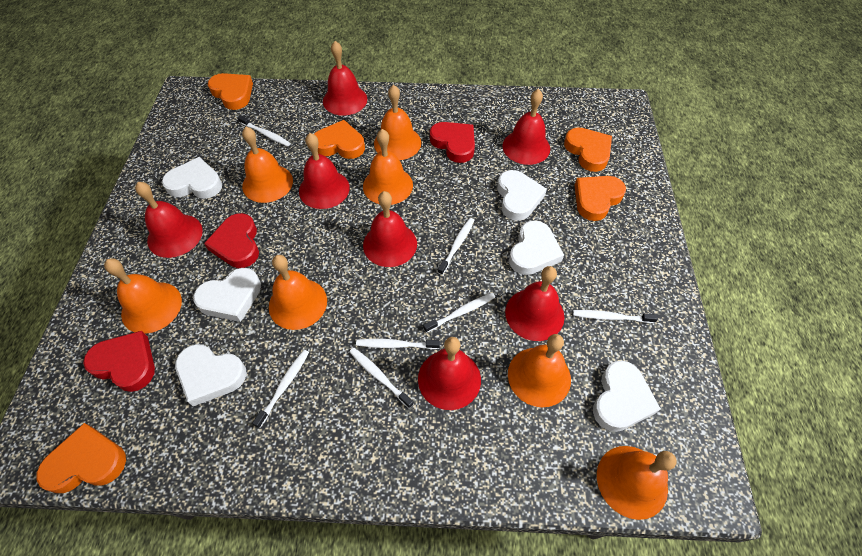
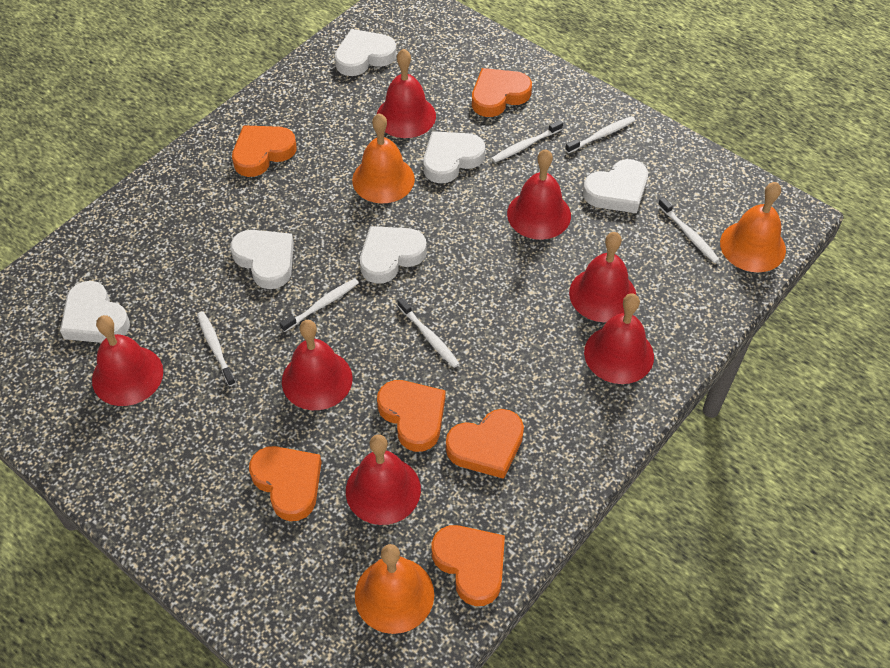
orange bell: 7 -> 3
orange heart: 5 -> 6
red heart: 3 -> 0
white toothbrush: 7 -> 6

